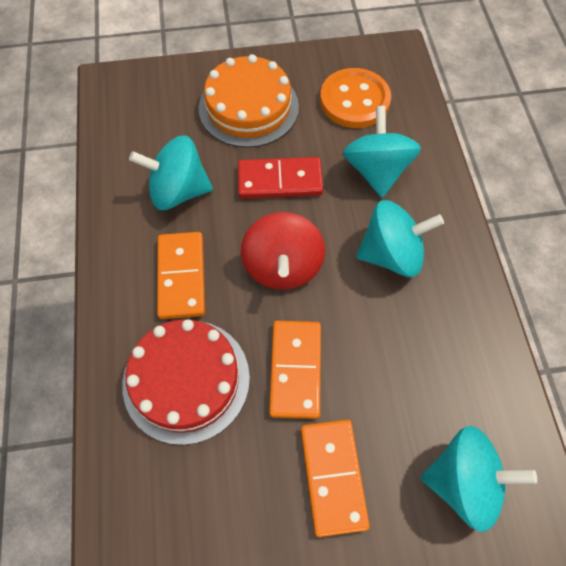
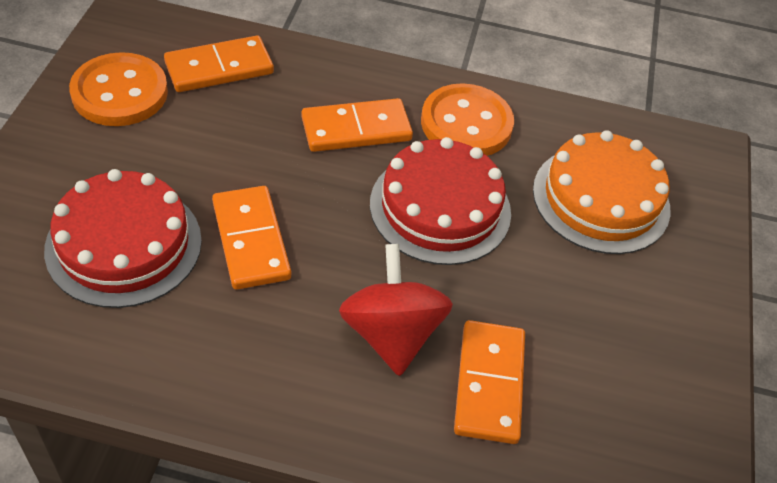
orange button: 1 -> 2
orange domino: 3 -> 4
red cake: 1 -> 2
red domino: 1 -> 0
turquoise spinning top: 4 -> 0

